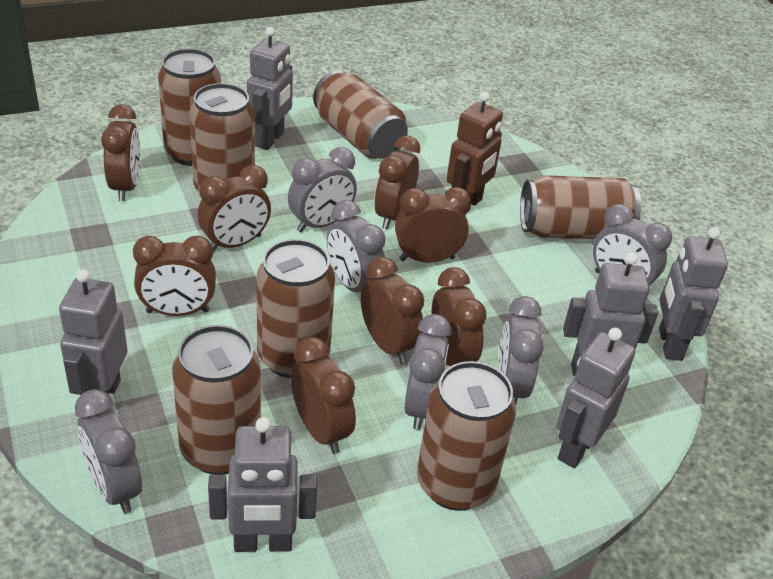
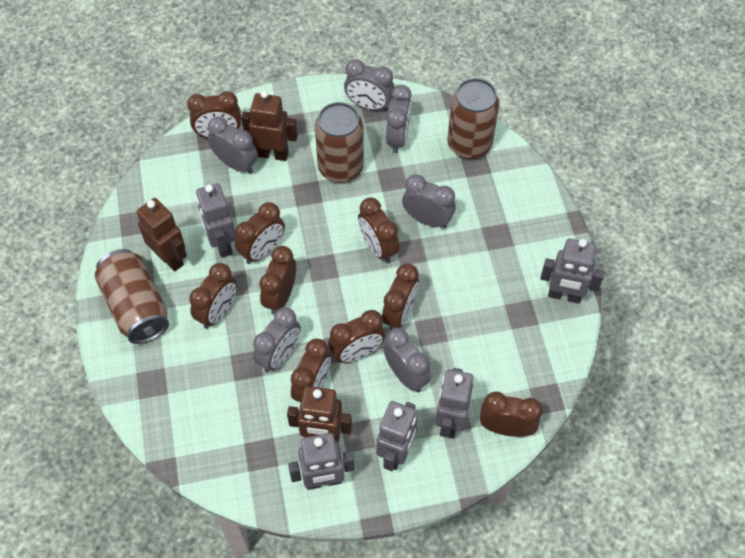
brown can: 7 -> 3
brown clock: 8 -> 9
brown robot: 1 -> 3
grey robot: 6 -> 5

